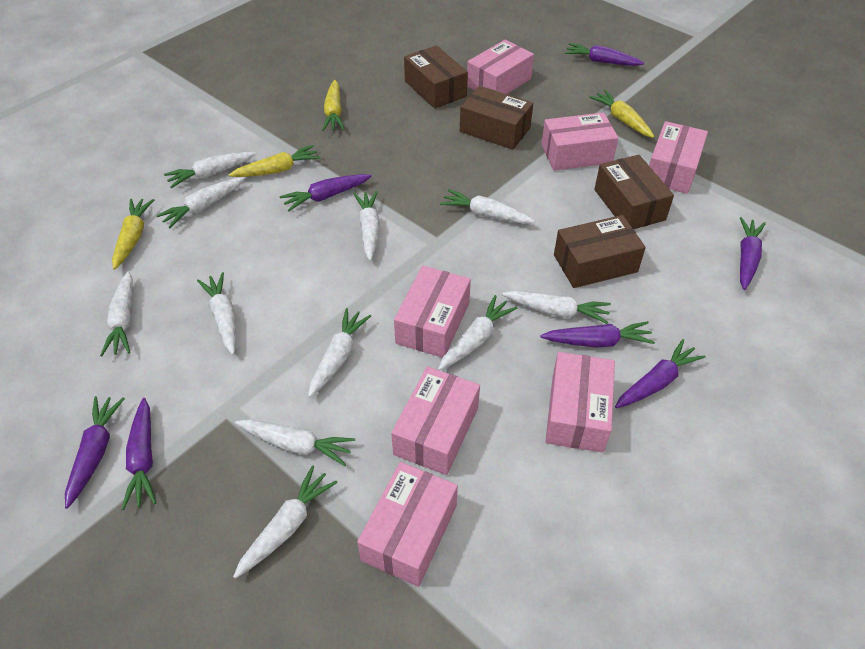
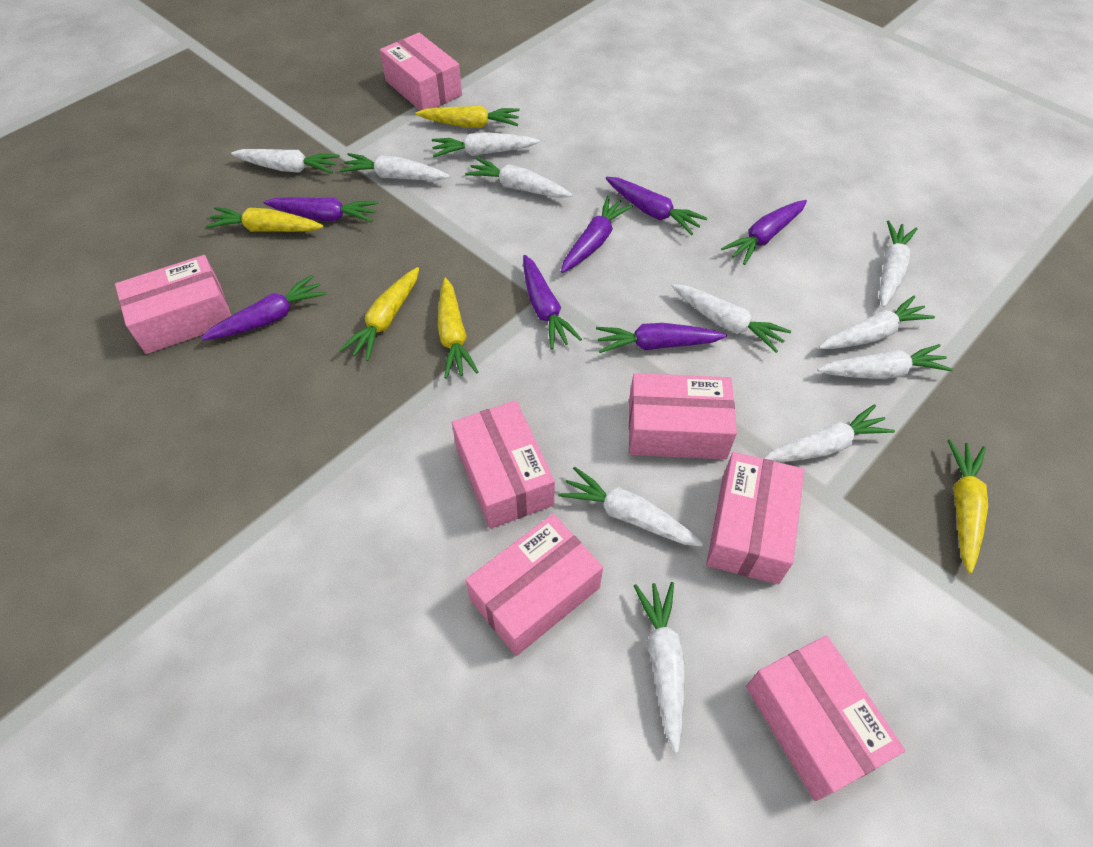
brown box: 4 -> 0
yellow carrot: 4 -> 5

